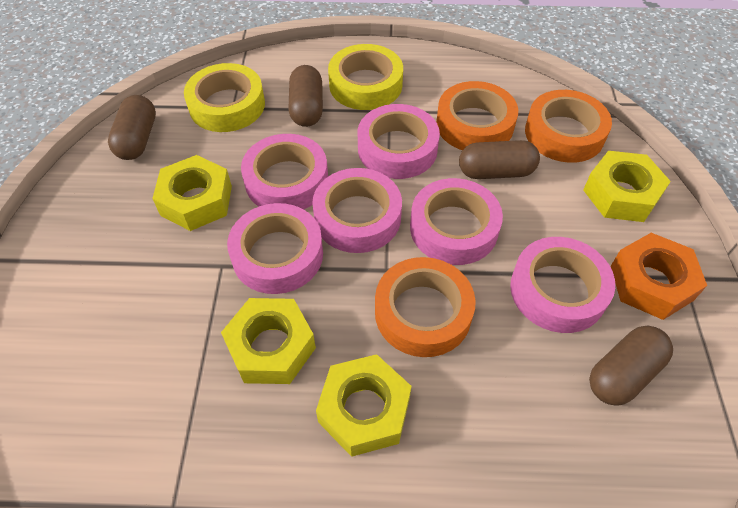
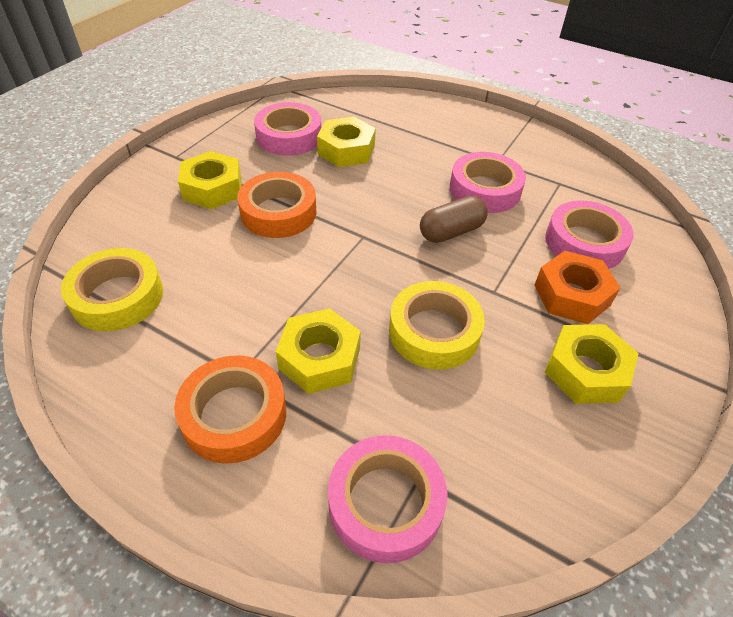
brown capsule: 4 -> 1
orange tape: 3 -> 2
pink tape: 6 -> 4

